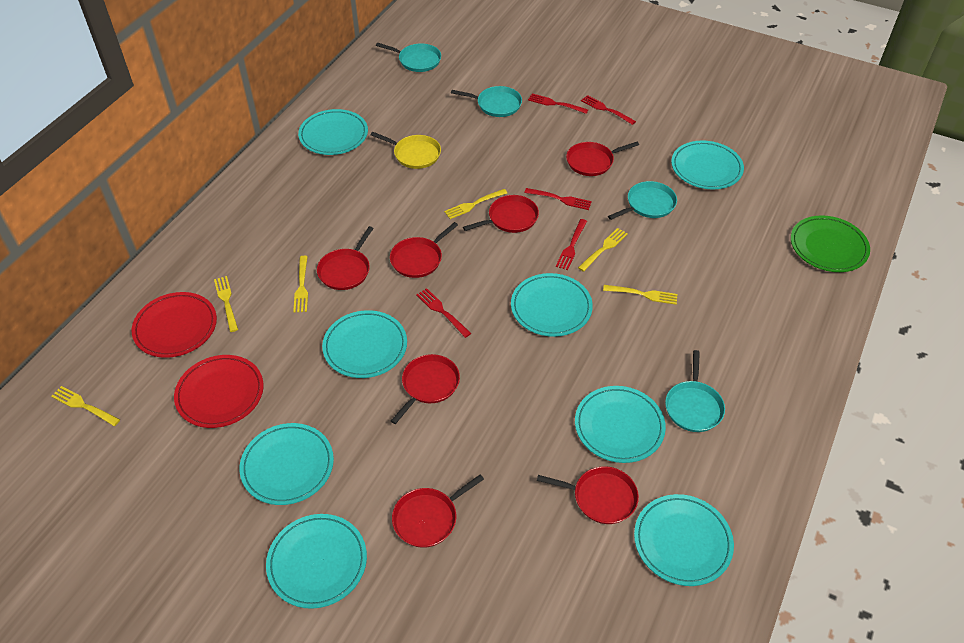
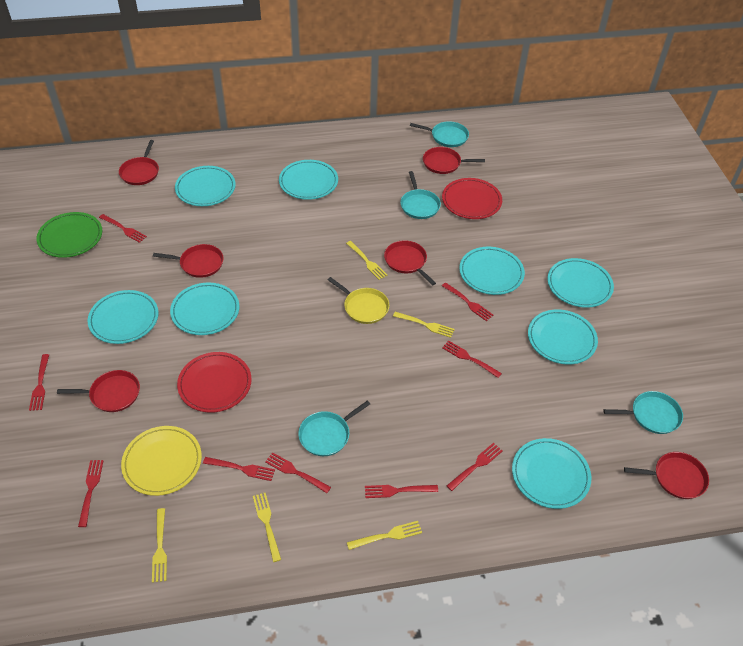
red fork: 5 -> 9
red pan: 7 -> 6
yellow fork: 6 -> 5
yellow plate: 0 -> 1

